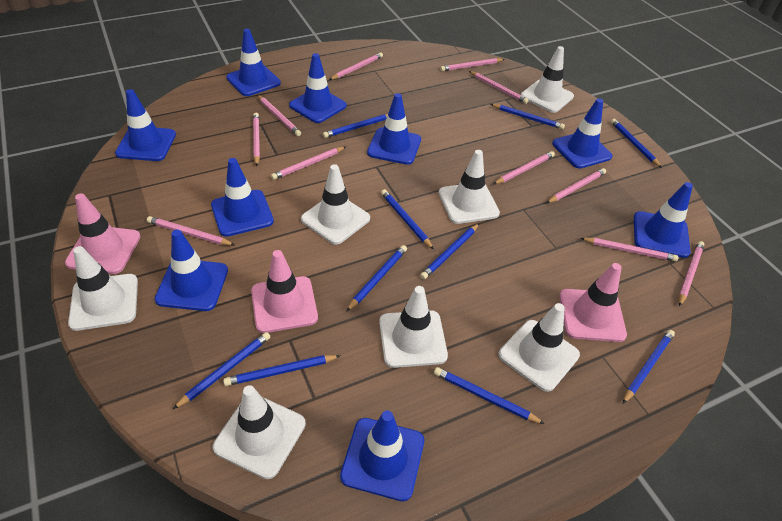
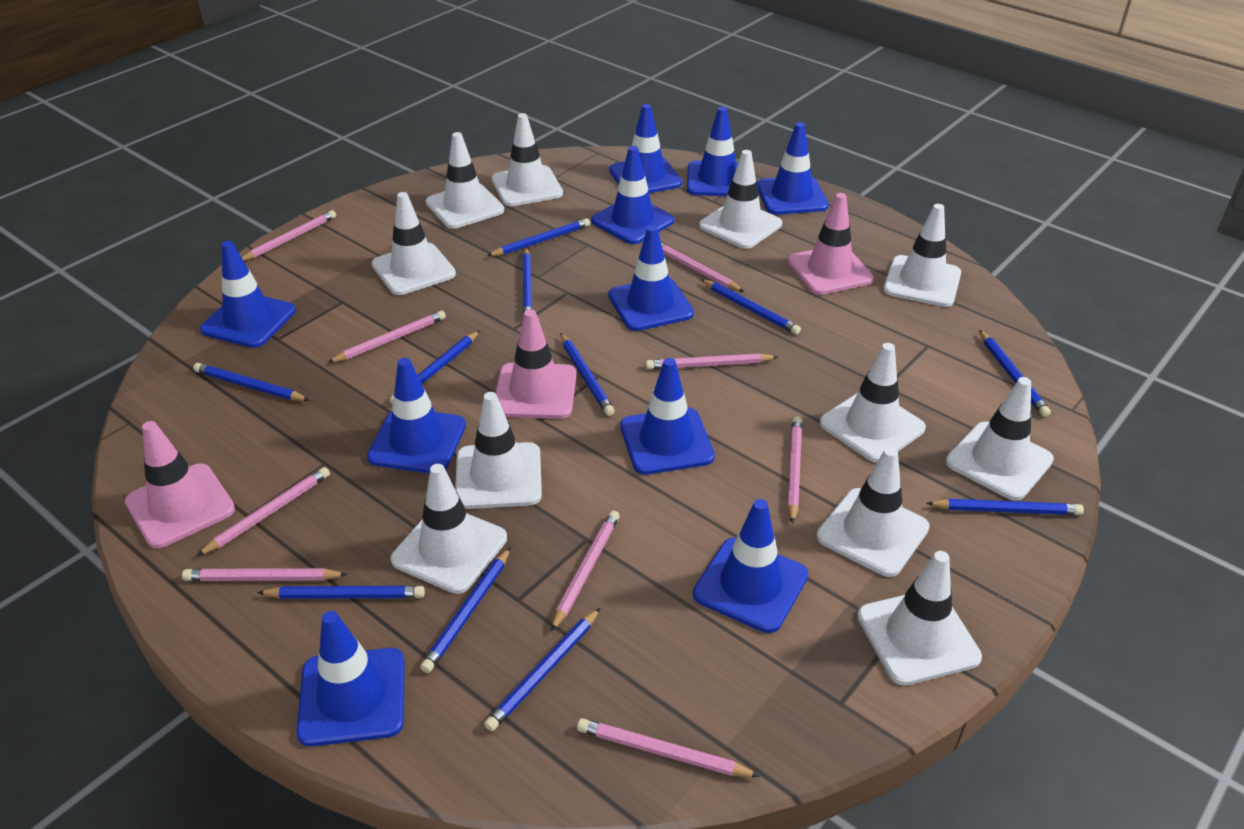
blue pencil: 10 -> 11
blue traffic cone: 9 -> 10
pink pencil: 11 -> 9
white traffic cone: 7 -> 11

